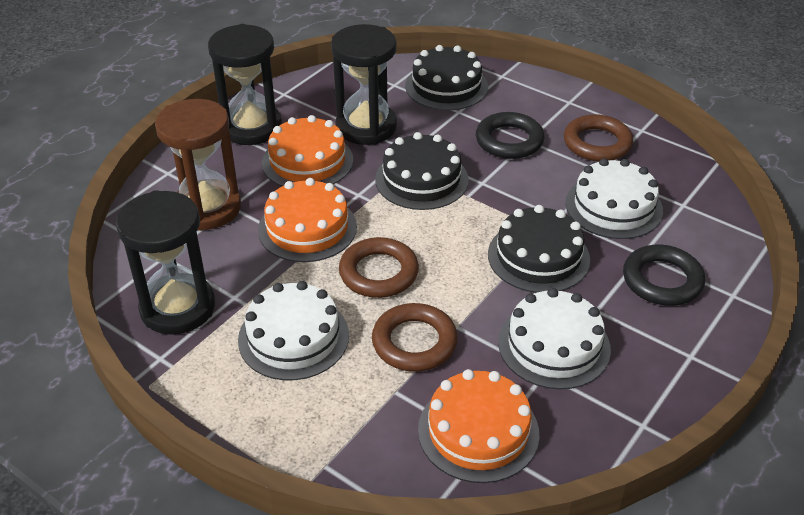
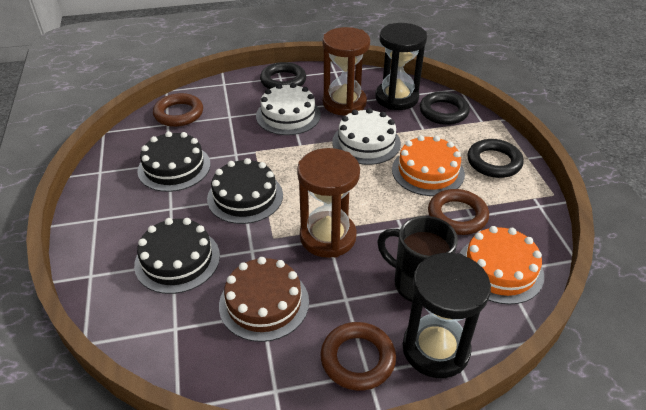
black hourglass: 3 -> 2
black mug: 0 -> 1
black ring: 2 -> 3
brown cake: 0 -> 1
brown hourglass: 1 -> 2
orange cake: 3 -> 2
white cake: 3 -> 2

